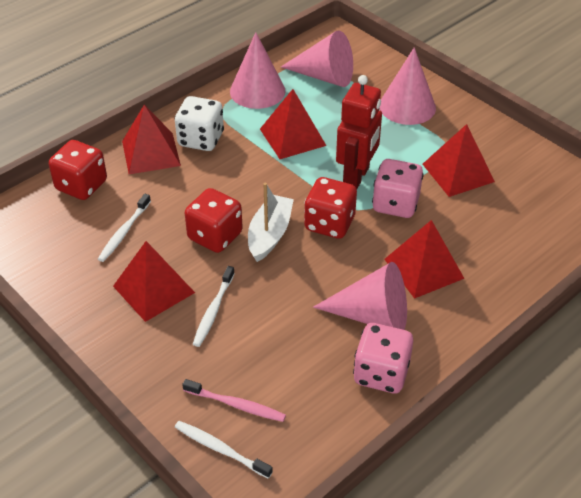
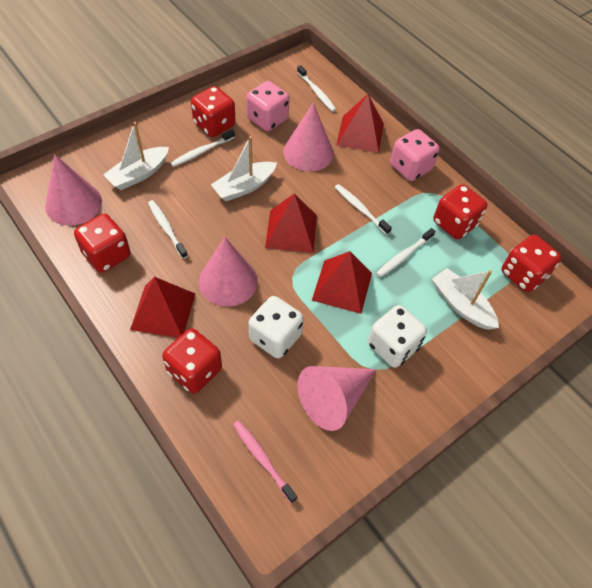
red dice: 3 -> 5
red pyramid: 5 -> 4
red robot: 1 -> 0
white boat: 1 -> 3
white dice: 1 -> 2
white toothbrush: 3 -> 5

